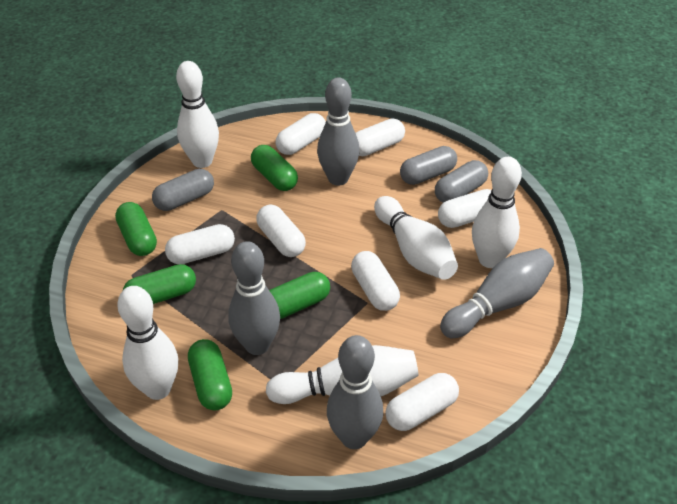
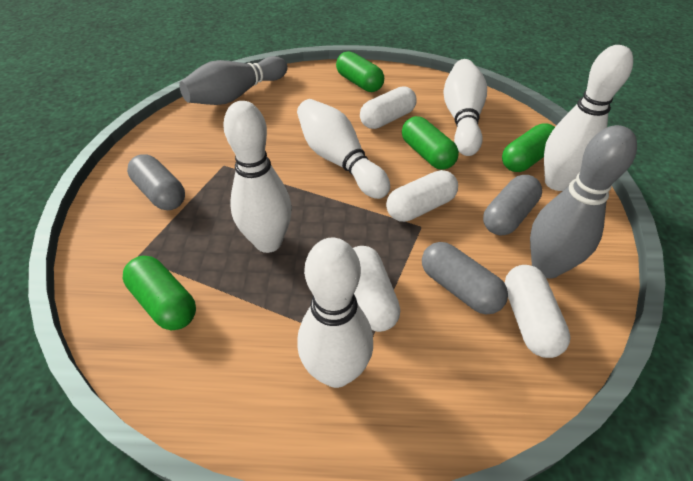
green capsule: 5 -> 4
grey bowling pin: 4 -> 2
white capsule: 7 -> 4

